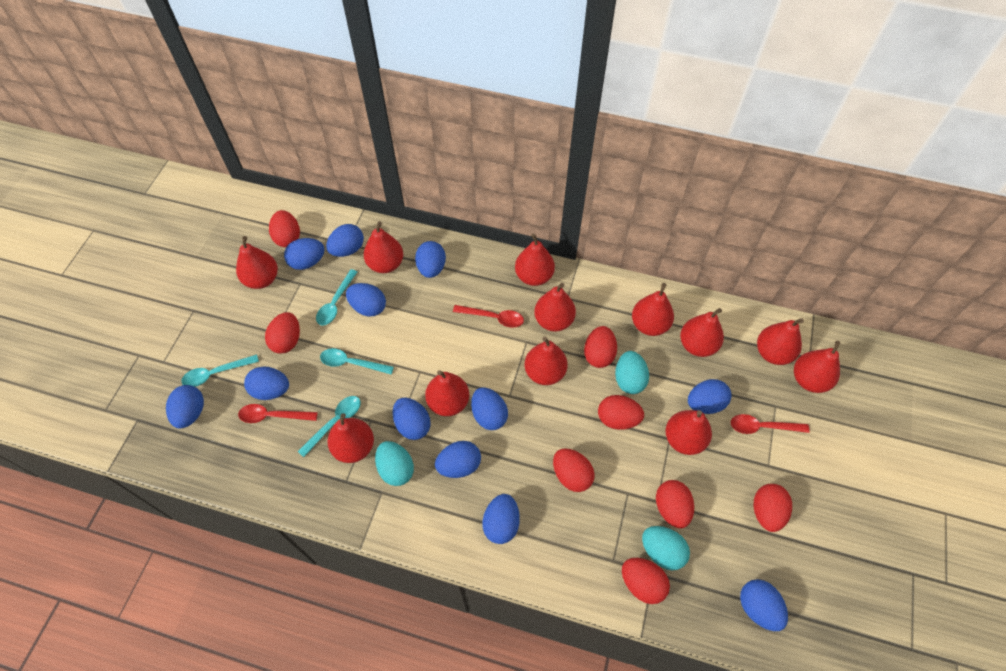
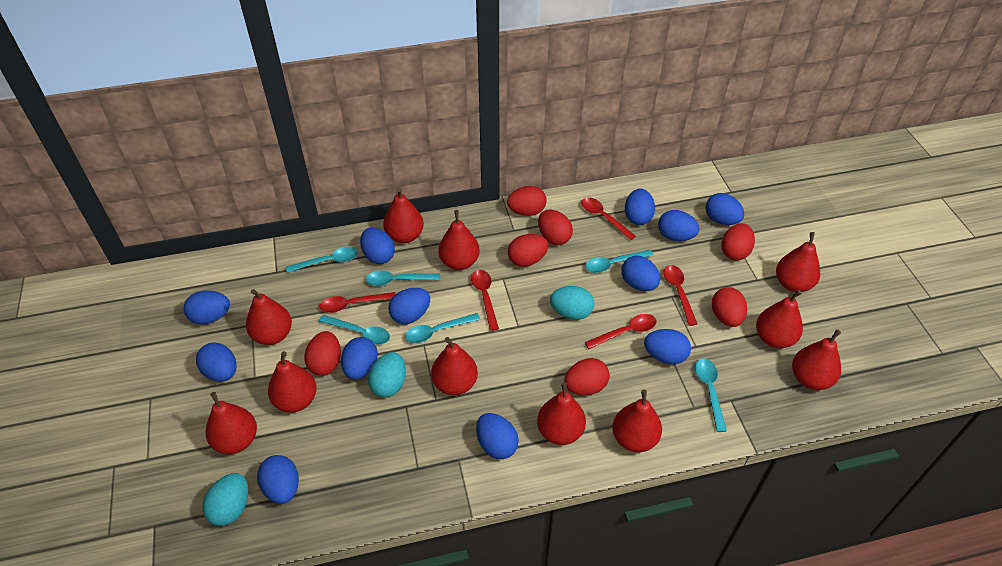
red egg: 8 -> 7
red pear: 12 -> 11
red spoon: 3 -> 5
turquoise spoon: 4 -> 6

